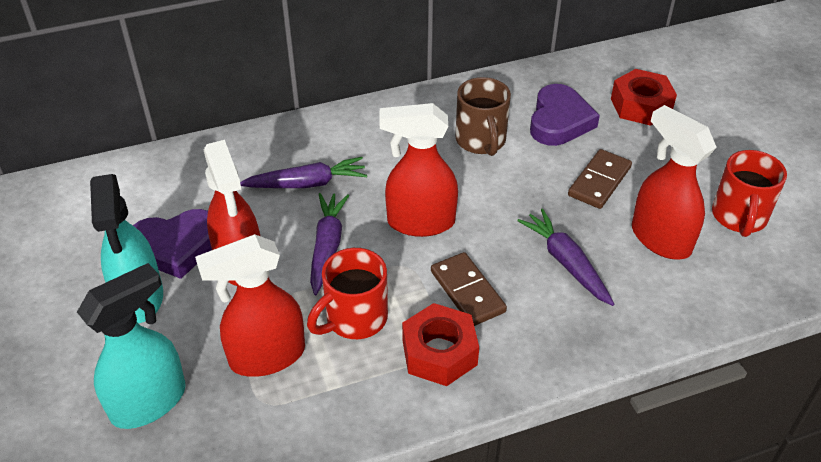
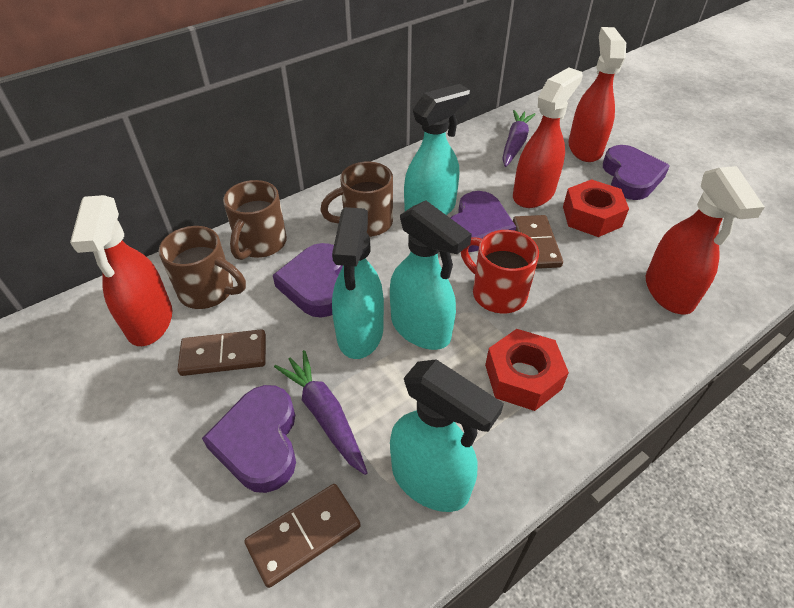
brown domino: 2 -> 3
brown mug: 1 -> 3
purple carrot: 3 -> 2
purple heart: 2 -> 4
red mug: 2 -> 1
turquoise spray bottle: 2 -> 4

